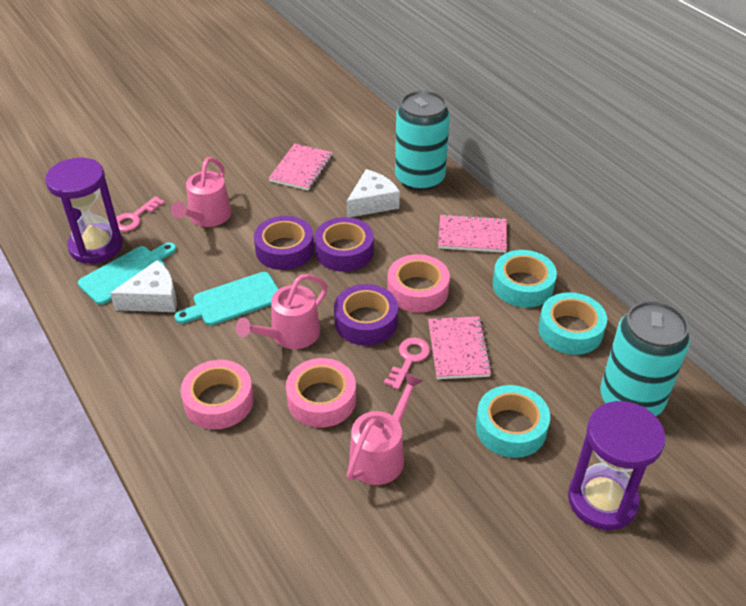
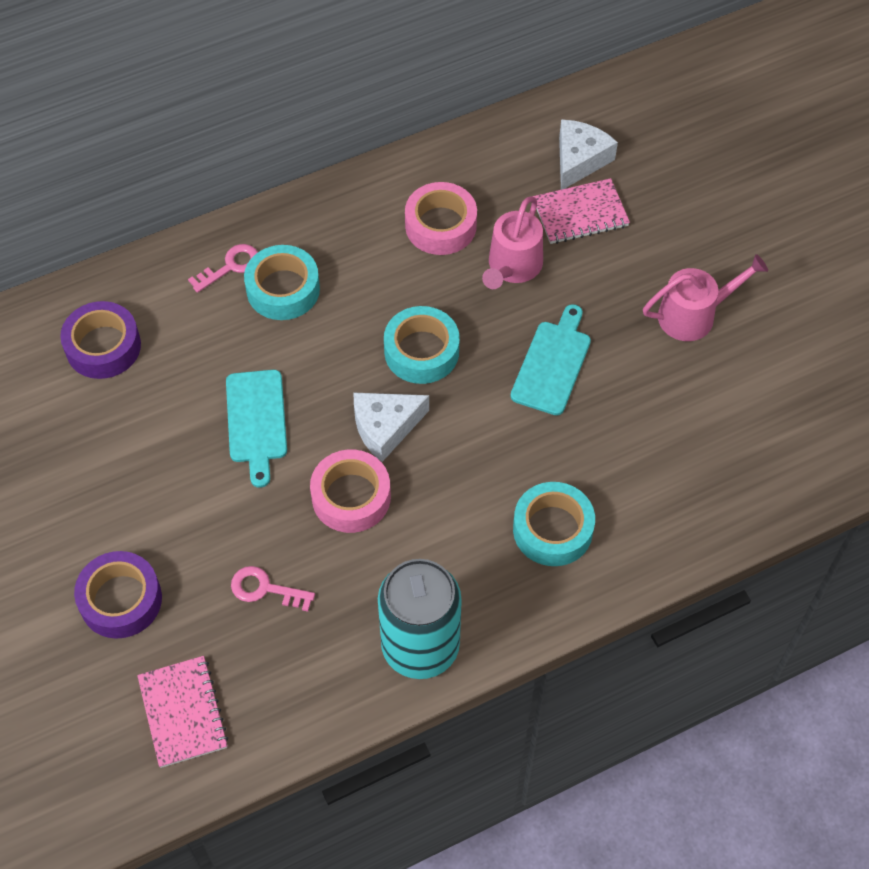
pink notebook: 3 -> 2
pink tape: 3 -> 2
pink watering can: 3 -> 2
purple hourglass: 2 -> 0
purple tape: 3 -> 2
turquoise can: 2 -> 1

